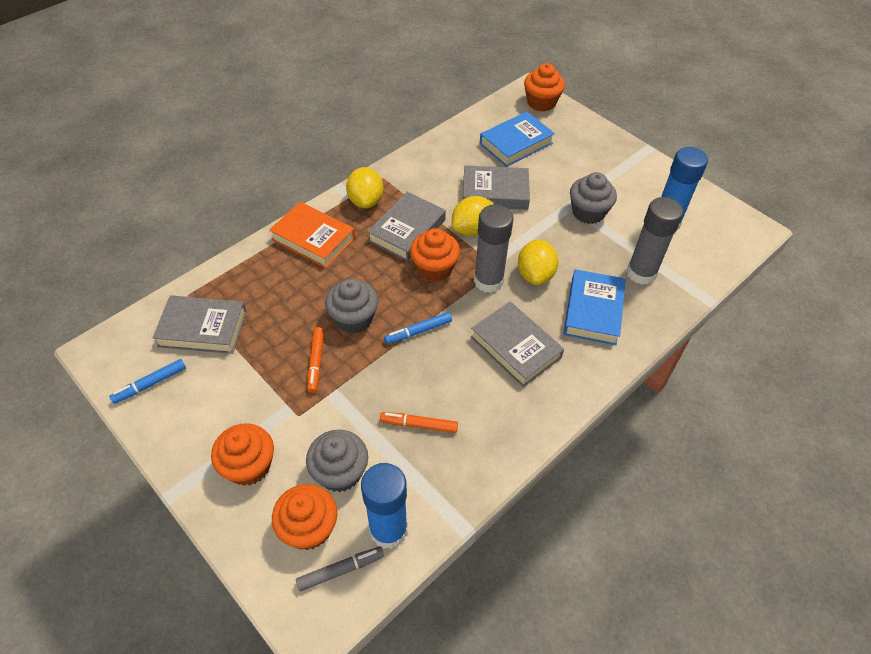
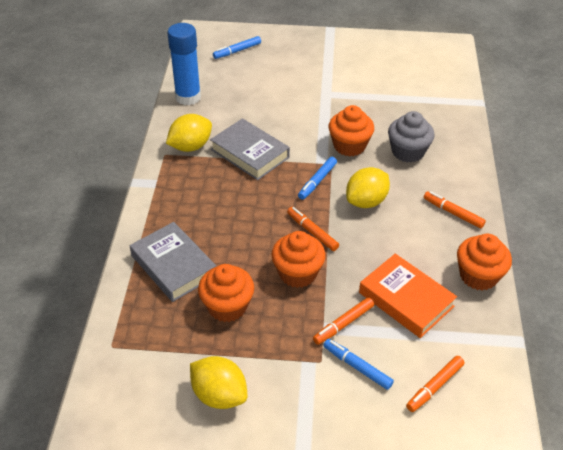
blue book: 2 -> 0
blue glue stick: 2 -> 1
blue marker: 2 -> 3
grey book: 4 -> 2
grey cupcake: 3 -> 1
grey glue stick: 2 -> 0
grey marker: 1 -> 0
orange marker: 2 -> 4

